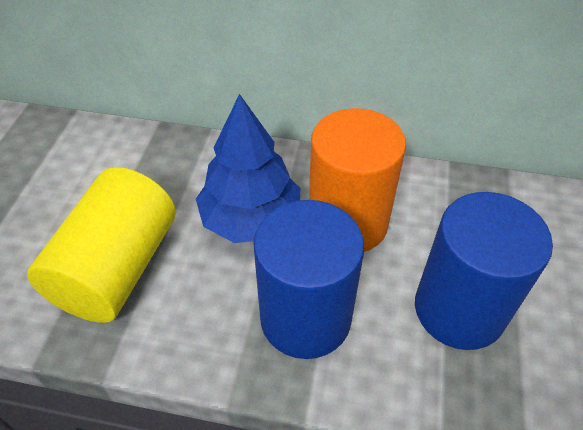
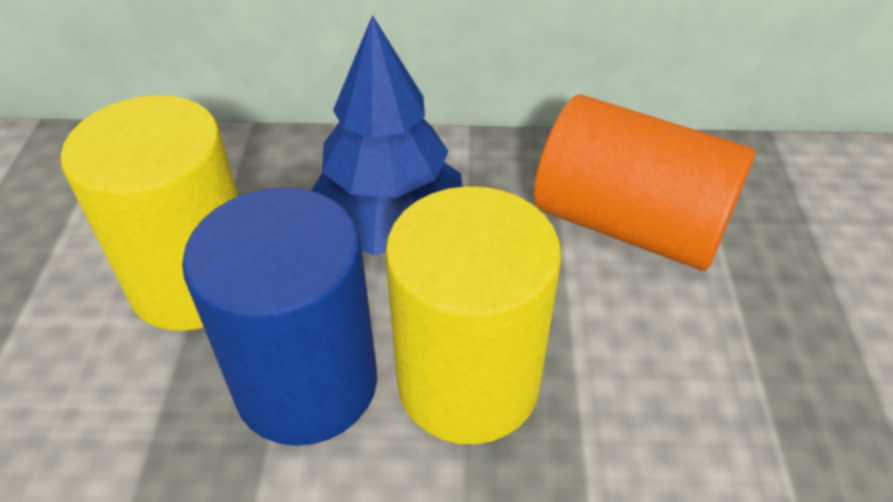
blue cylinder: 2 -> 1
yellow cylinder: 1 -> 2

